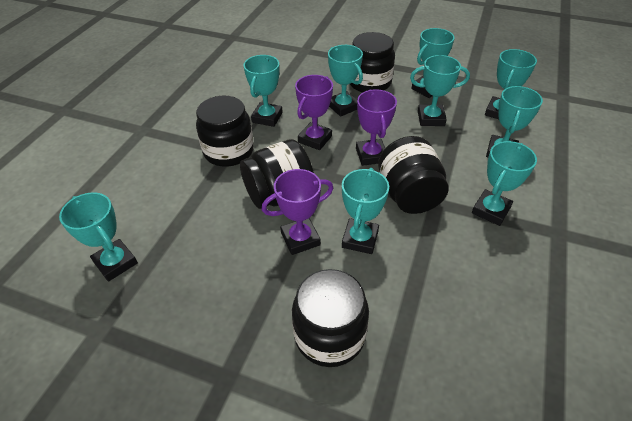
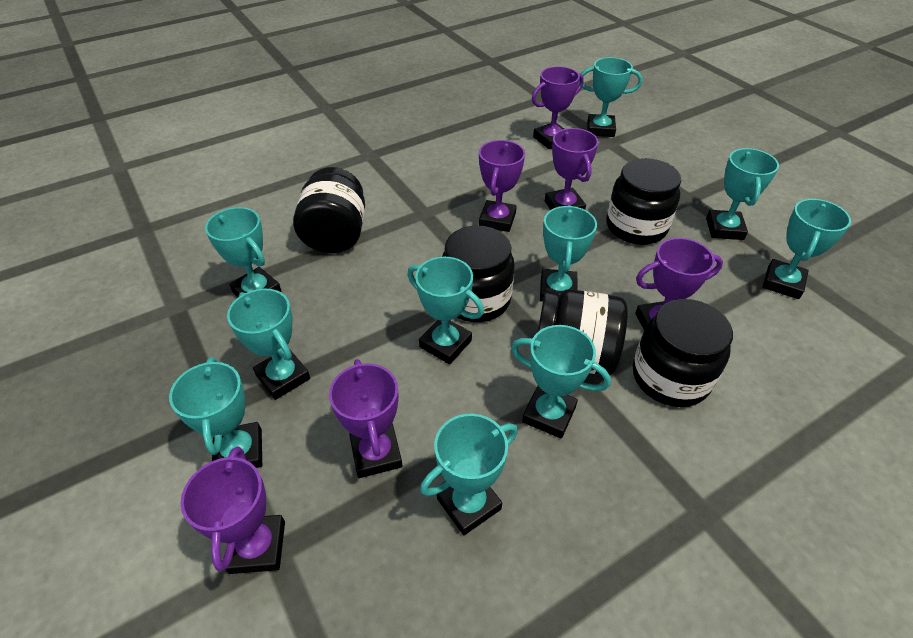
purple trophy: 3 -> 6
turquoise trophy: 9 -> 10

